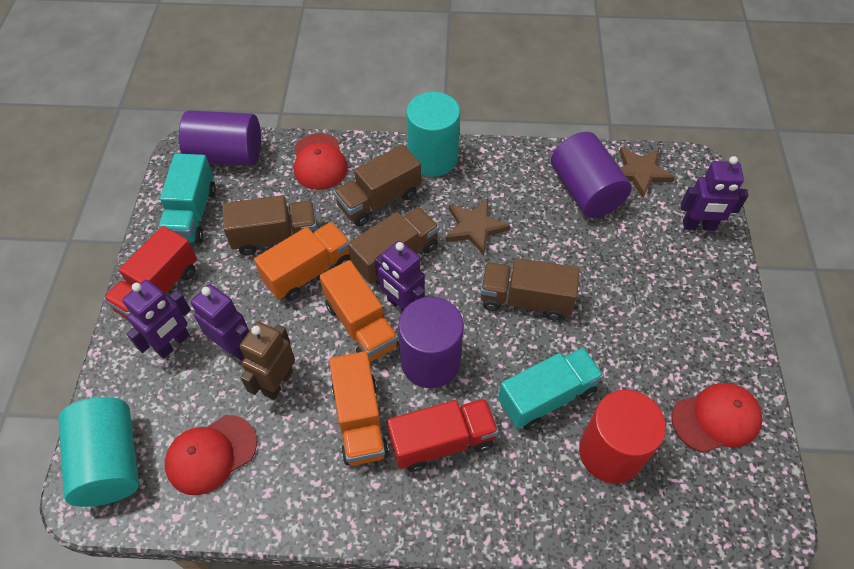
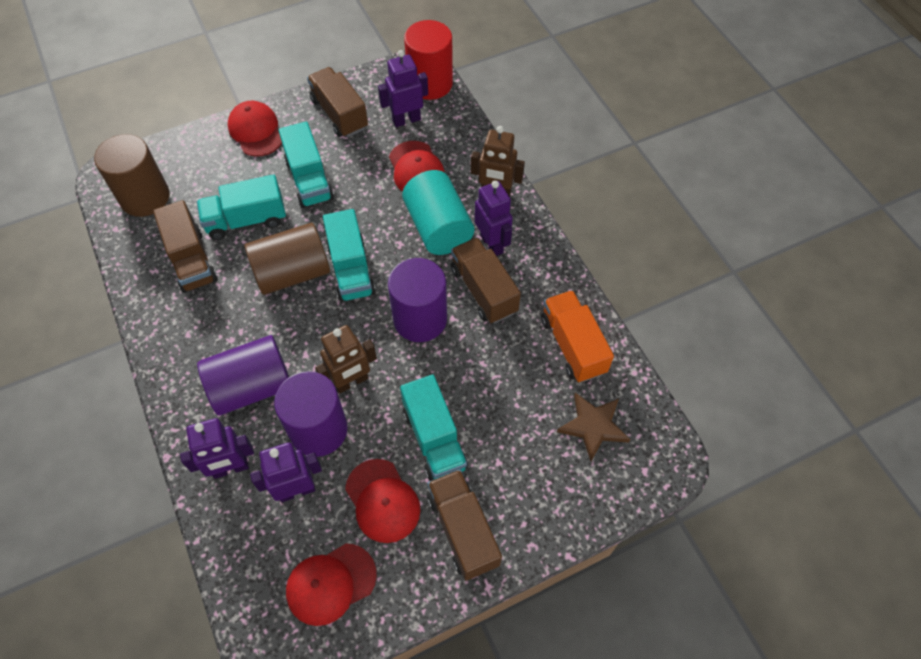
brown cylinder: 0 -> 2
brown robot: 1 -> 2
brown star: 2 -> 1
orange truck: 3 -> 1
red cap: 3 -> 4
red truck: 2 -> 0
turquoise cylinder: 2 -> 1
turquoise truck: 2 -> 4

